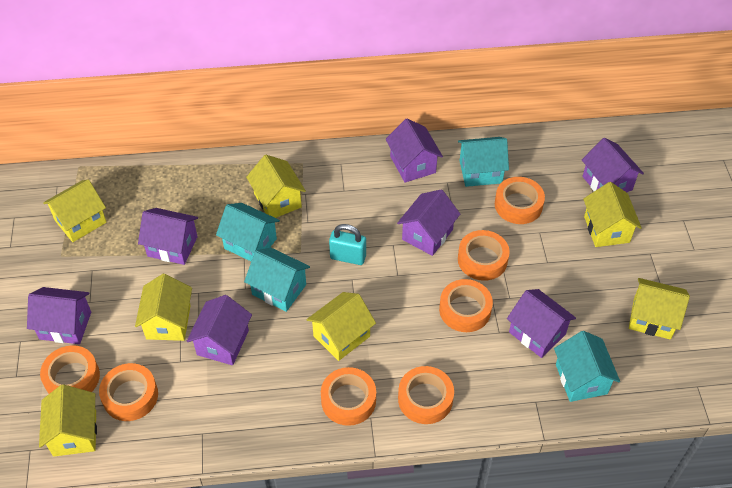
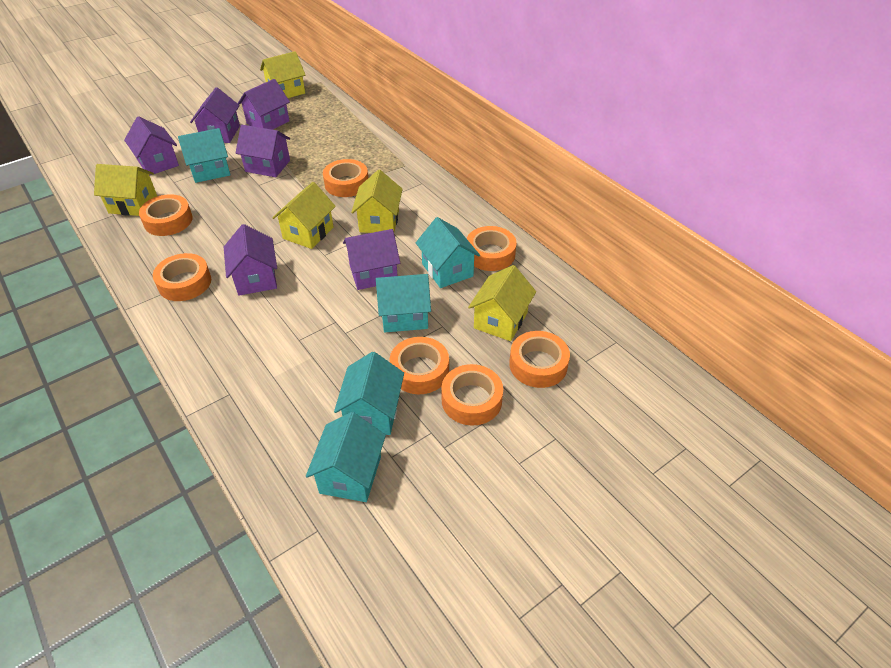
purple house: 7 -> 6
turquoise house: 4 -> 5
turquoise padlock: 1 -> 0
yellow house: 7 -> 5

